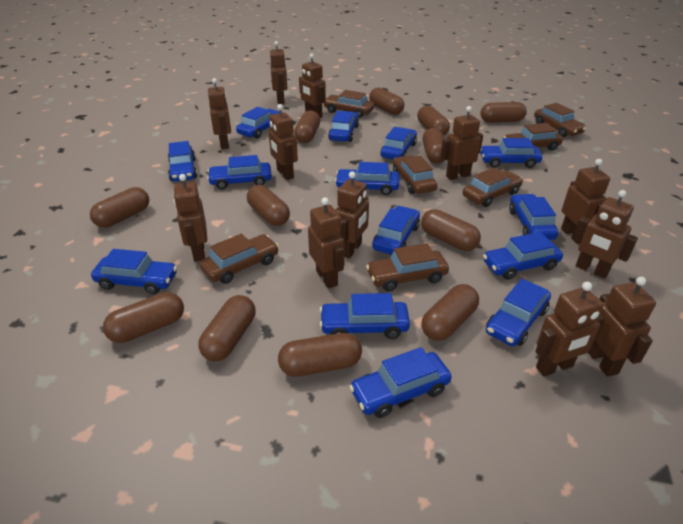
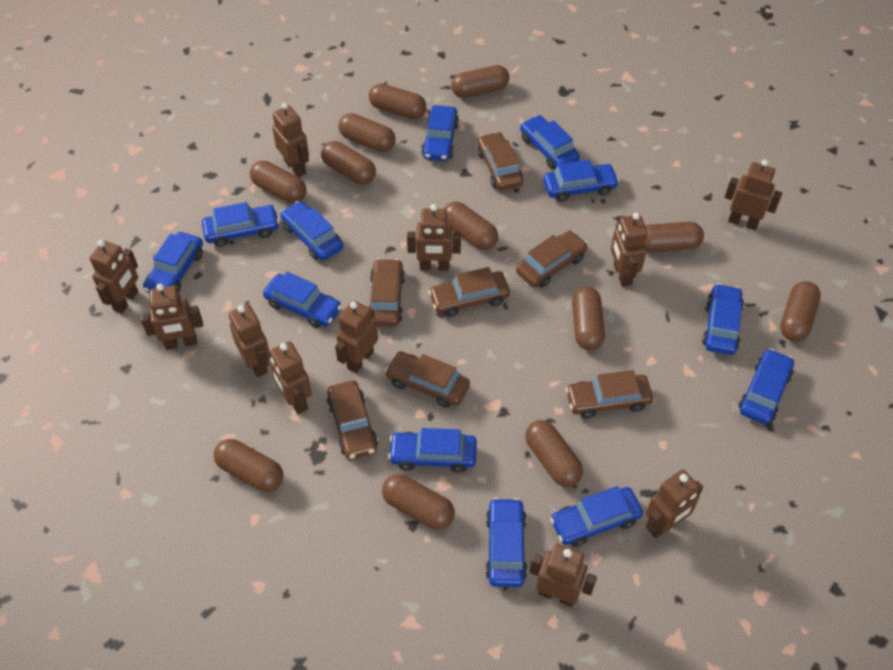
blue car: 14 -> 12
brown robot: 12 -> 11

